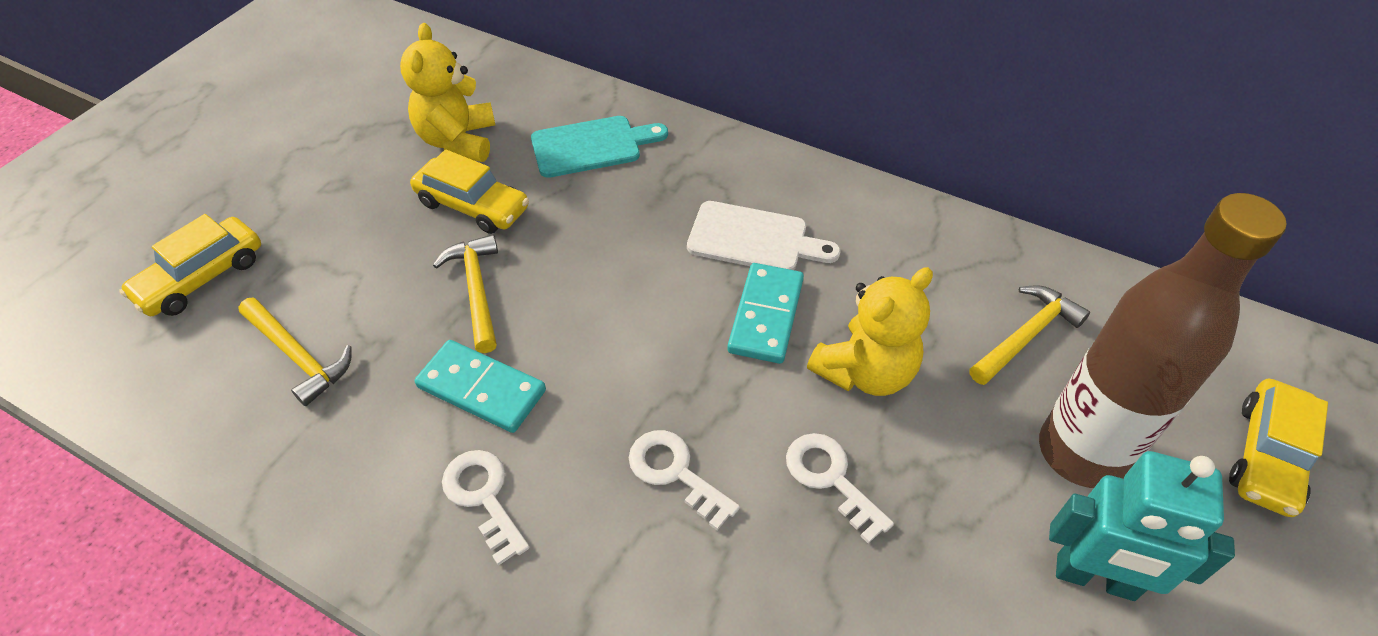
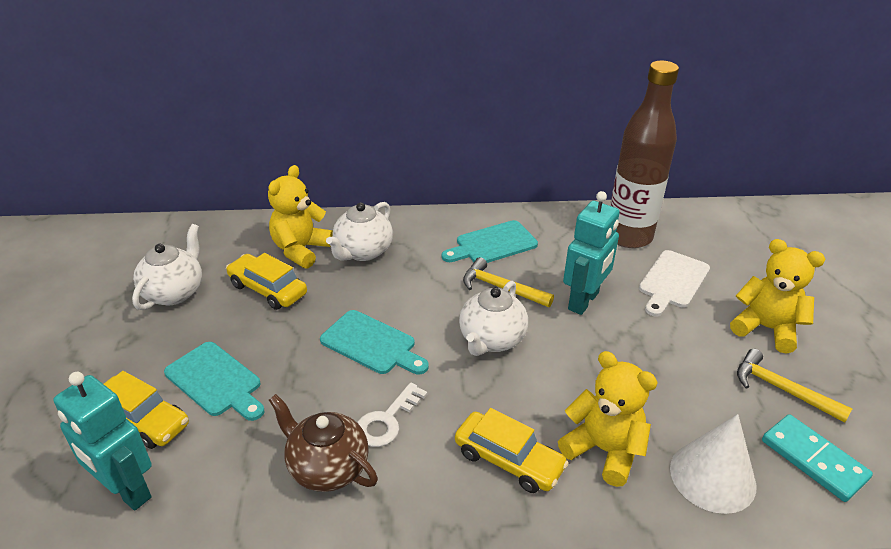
brown teapot: 0 -> 1
turquoise cutting board: 1 -> 3
turquoise domino: 2 -> 1
turquoise robot: 1 -> 2
white cone: 0 -> 1
white key: 3 -> 1
white teapot: 0 -> 3
yellow hammer: 3 -> 2
yellow teddy bear: 2 -> 3

